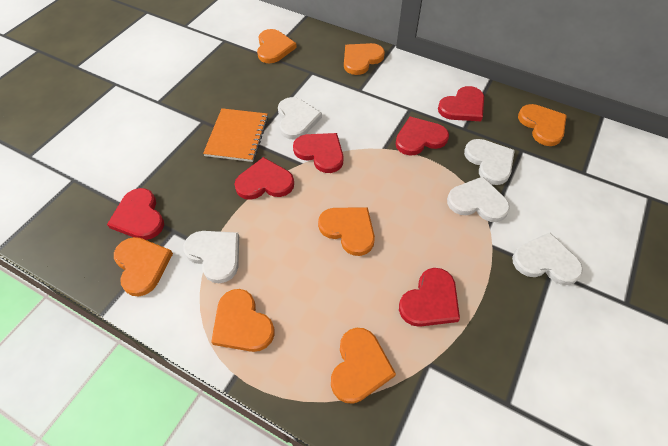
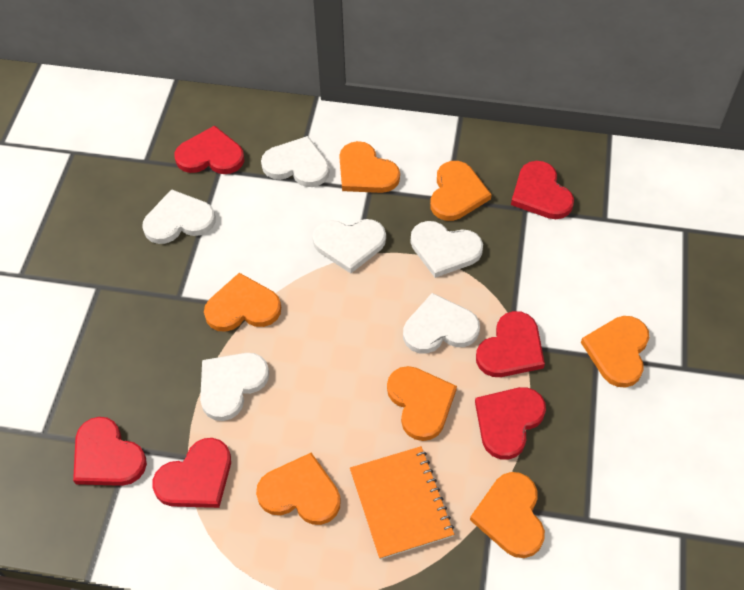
white heart: 5 -> 6

